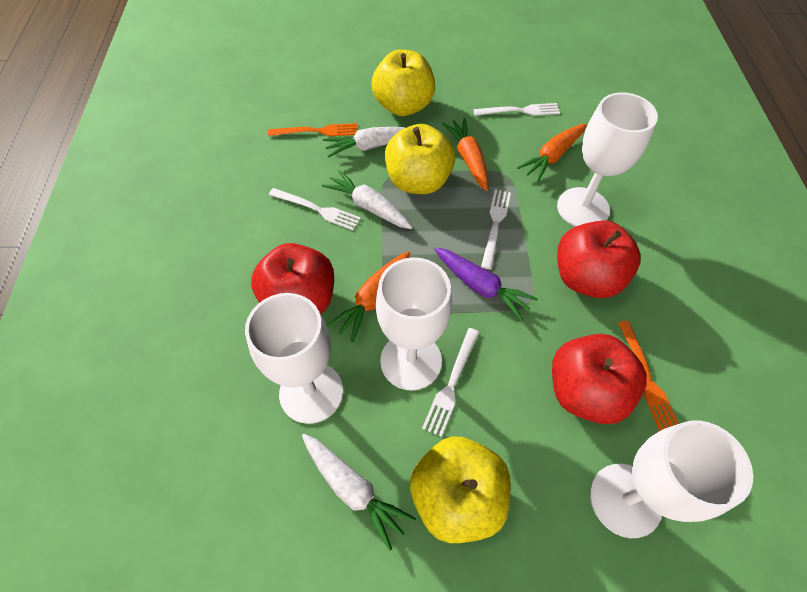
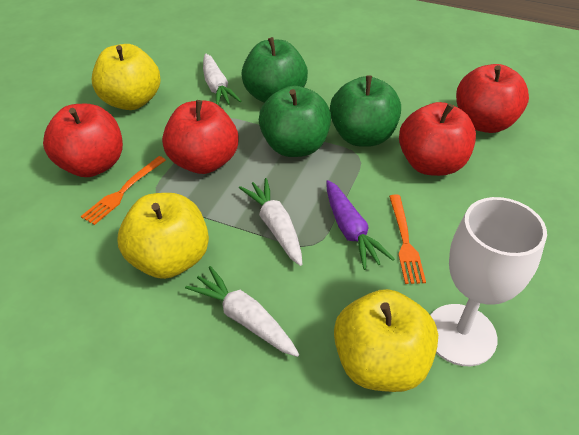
green apple: 0 -> 3
orange carrot: 3 -> 0
red apple: 3 -> 4
white fork: 4 -> 0
white goblet: 4 -> 1

